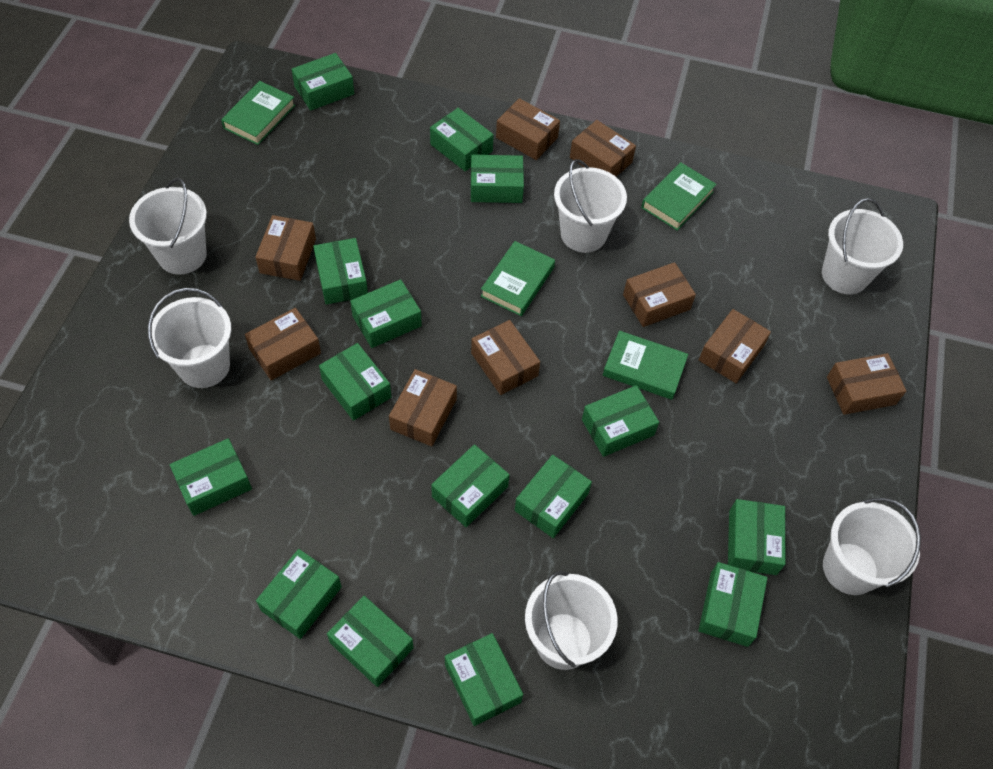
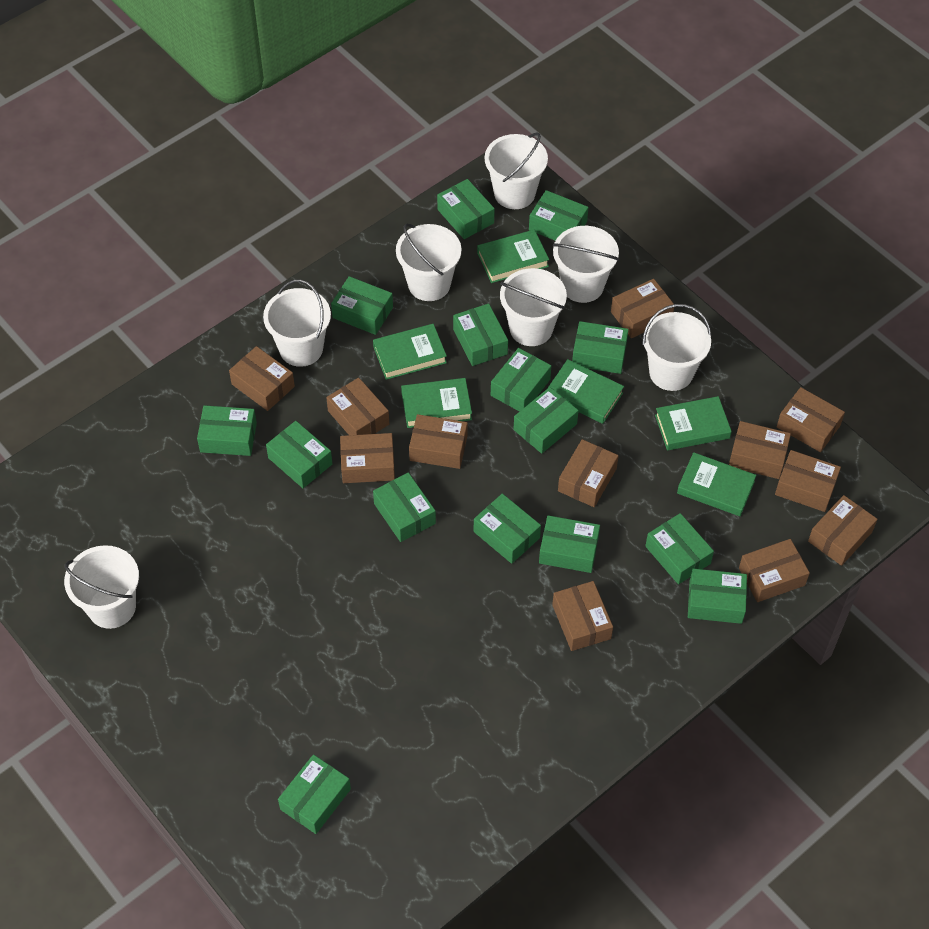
brown box: 9 -> 12
green book: 4 -> 6
white bucket: 6 -> 7

